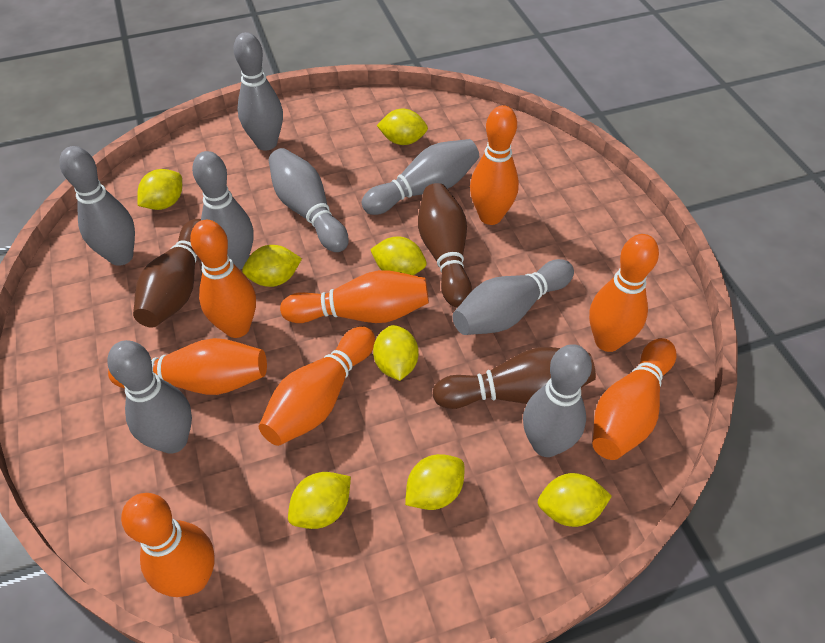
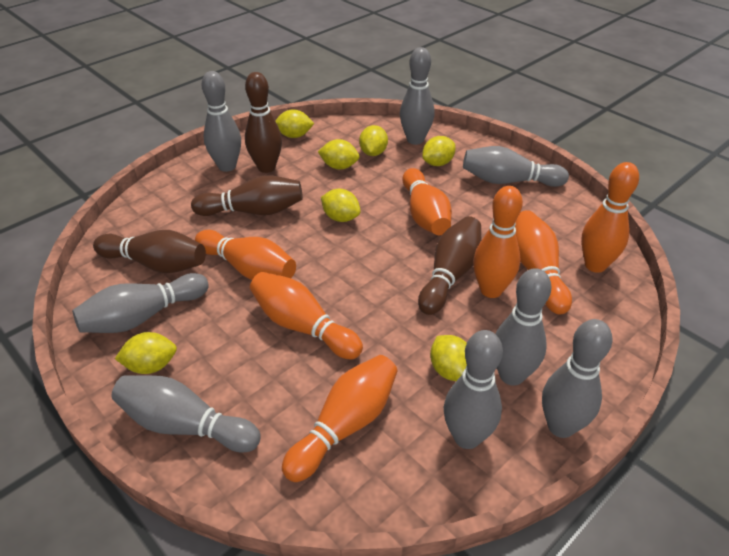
brown bowling pin: 3 -> 4
orange bowling pin: 8 -> 7
yellow lemon: 8 -> 7

